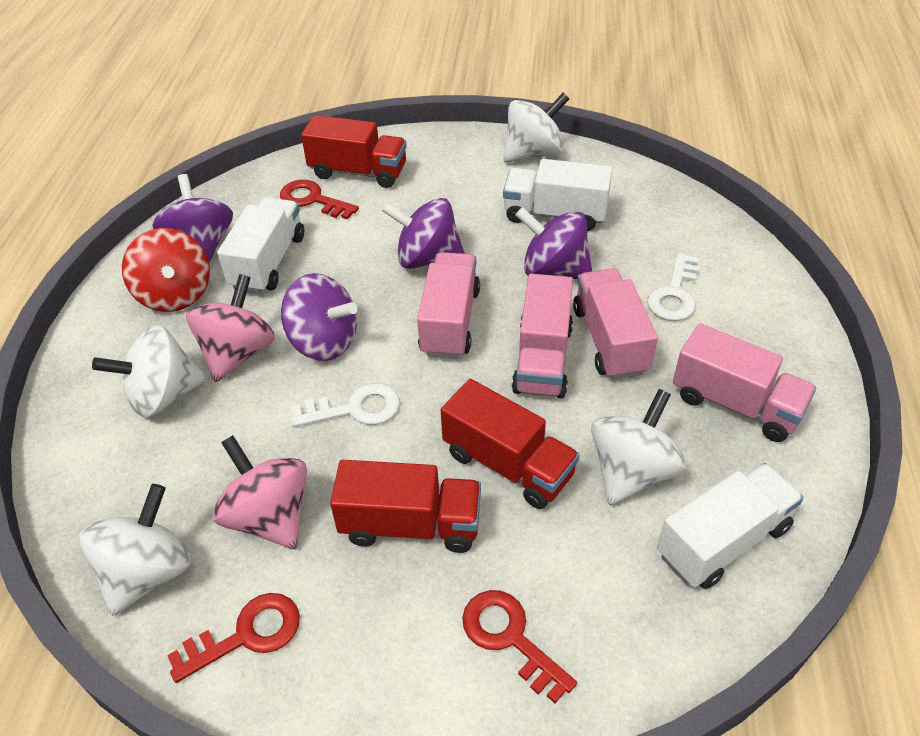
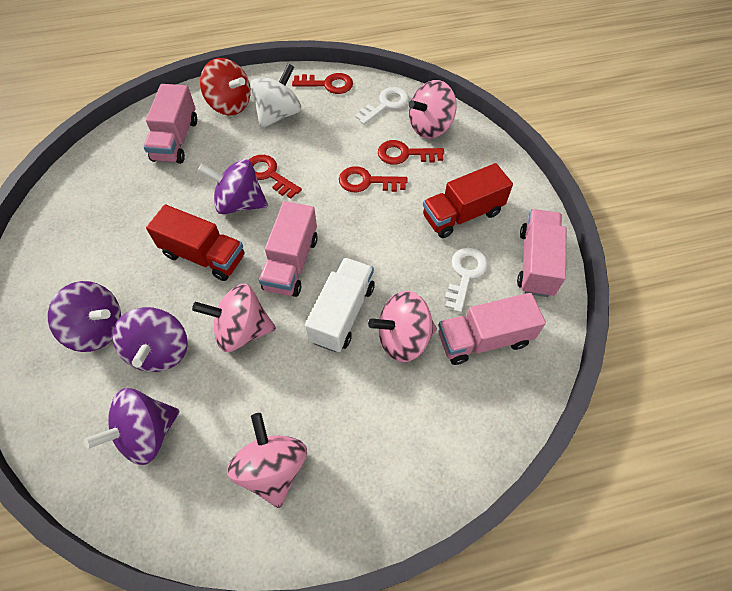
pink spinning top: 2 -> 4
red key: 3 -> 4
red truck: 3 -> 2
white spinning top: 4 -> 1
white truck: 3 -> 1

